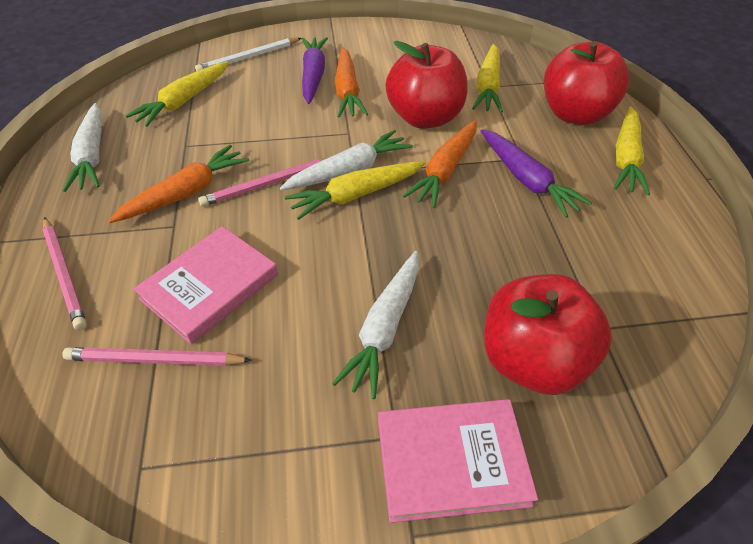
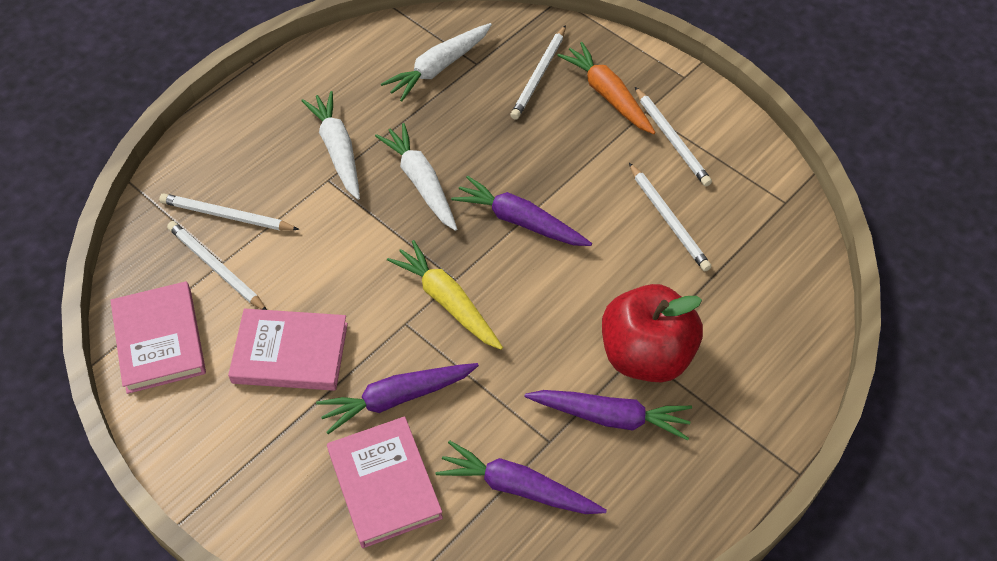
orange carrot: 3 -> 1
pink book: 2 -> 3
pink pencil: 3 -> 0
purple carrot: 2 -> 4
red apple: 3 -> 1
white pencil: 1 -> 5
yellow carrot: 4 -> 1

